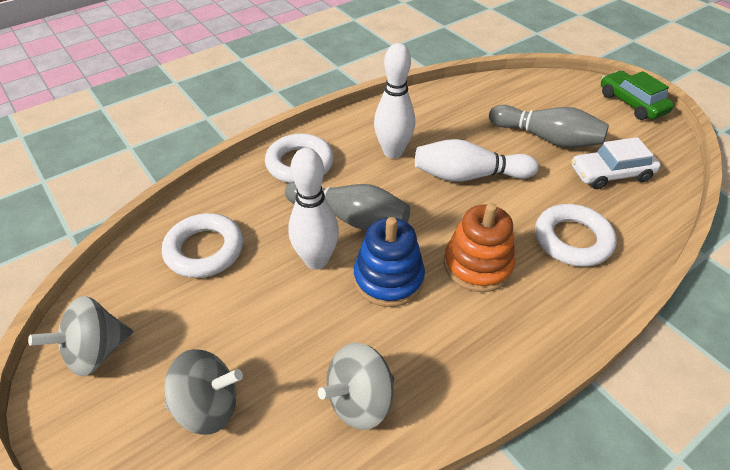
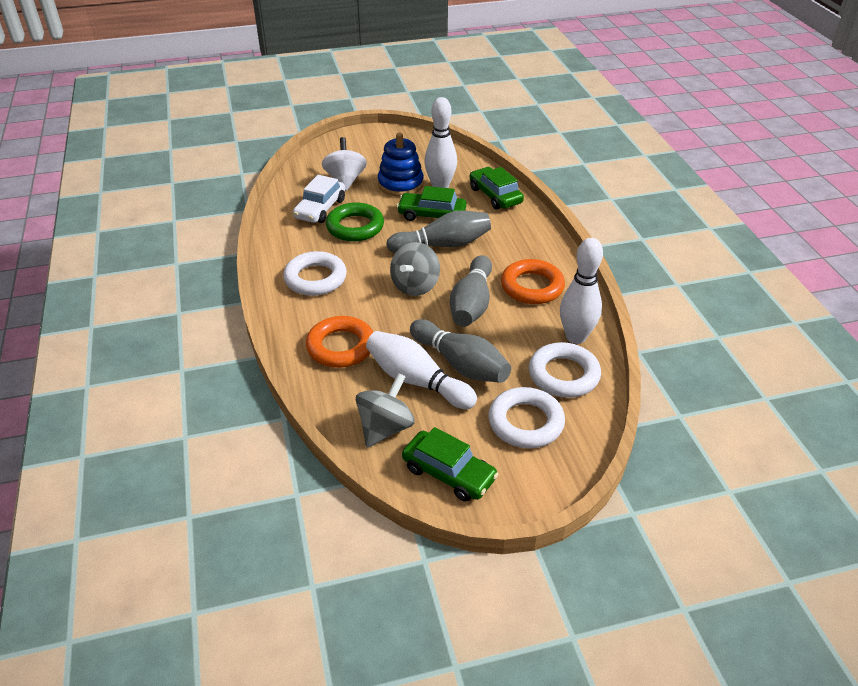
green car: 1 -> 3
green ring: 0 -> 1
grey bowling pin: 2 -> 3
grey spinning top: 3 -> 2
orange ring: 0 -> 2
orange stacking toy: 1 -> 0
white spinning top: 0 -> 1

